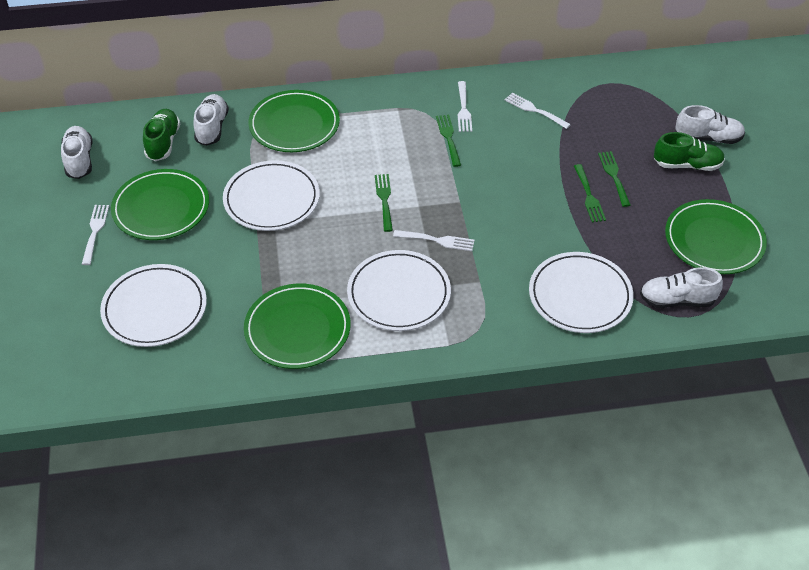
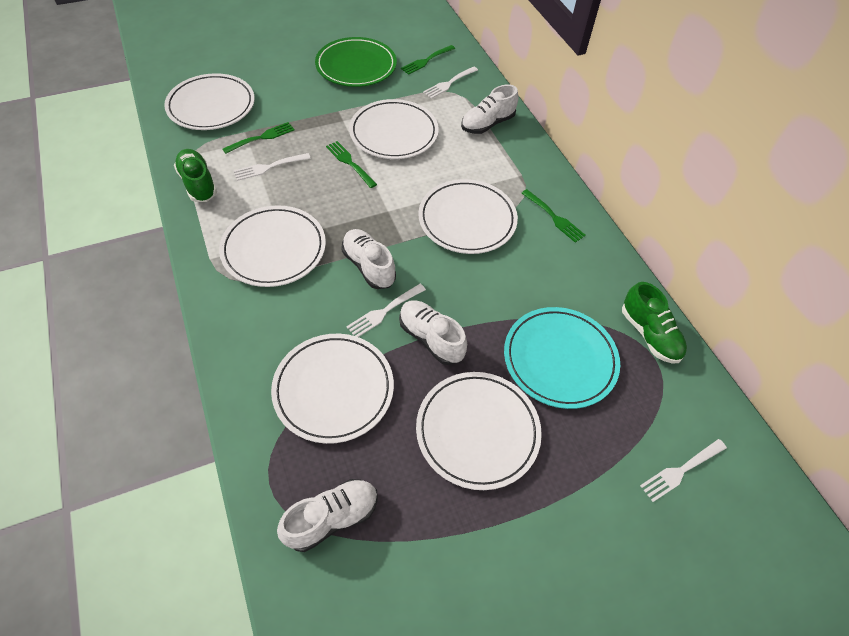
green plate: 4 -> 1
turquoise plate: 0 -> 1
white plate: 4 -> 6

